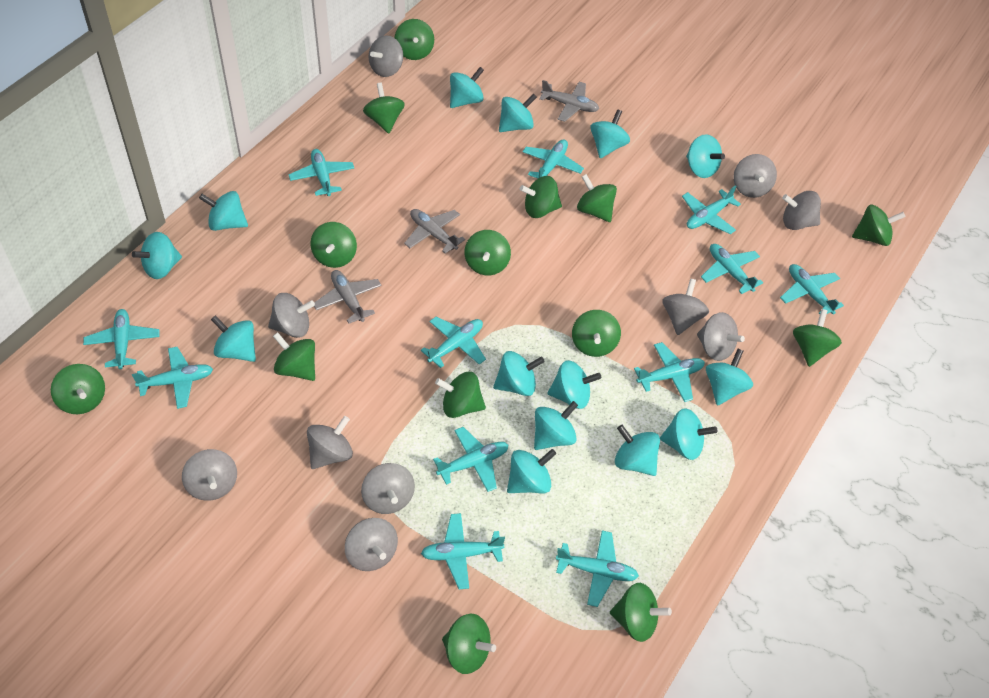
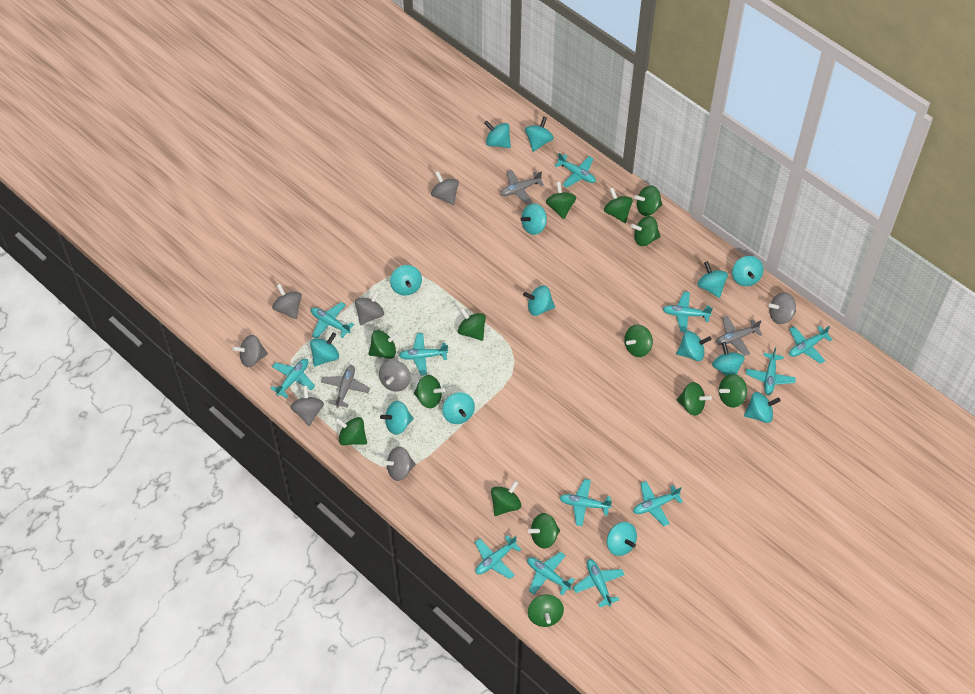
grey spinning top: 10 -> 8

